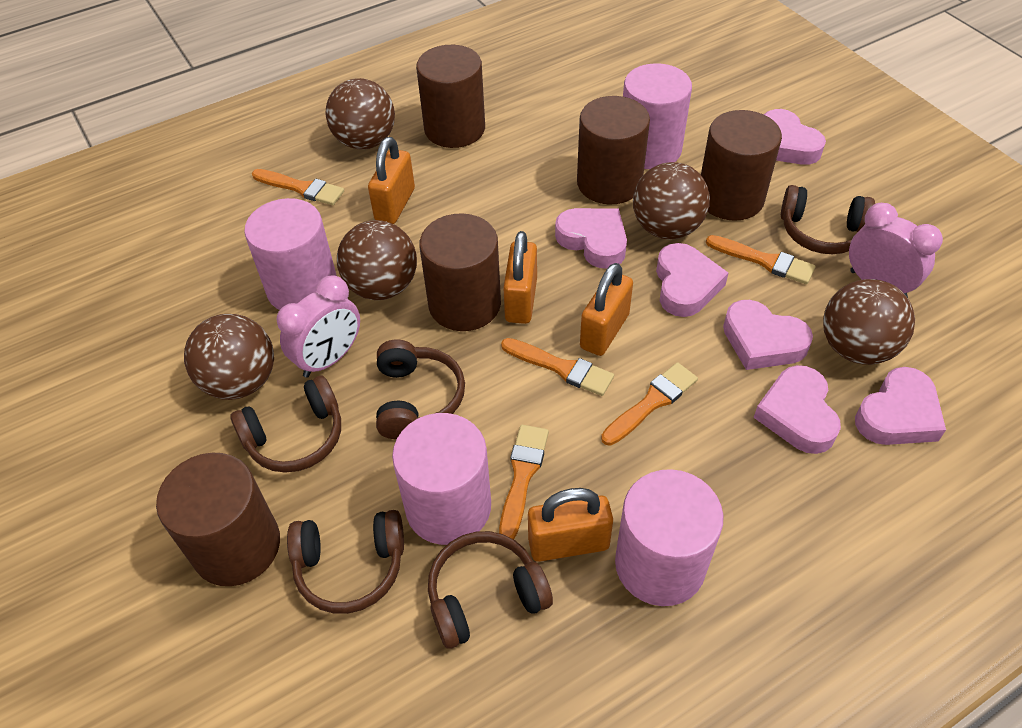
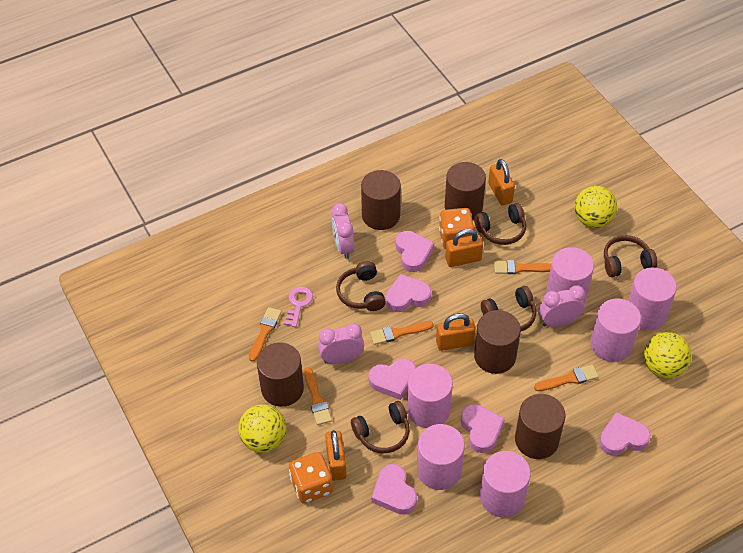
brown ball: 5 -> 0
orange dice: 0 -> 2
pink clock: 2 -> 3
pink cylinder: 4 -> 6
pink key: 0 -> 1
yellow ball: 0 -> 3

